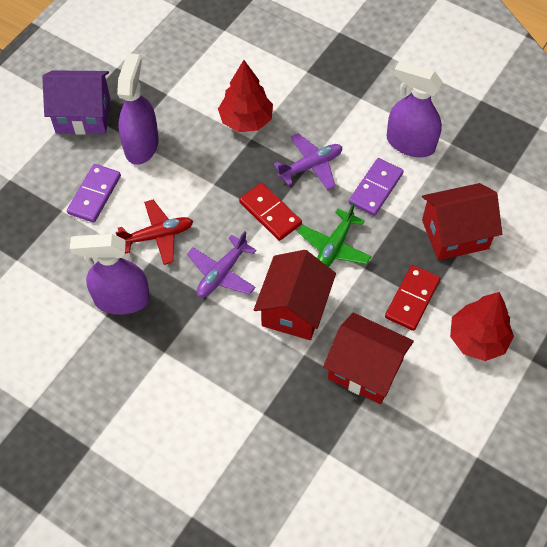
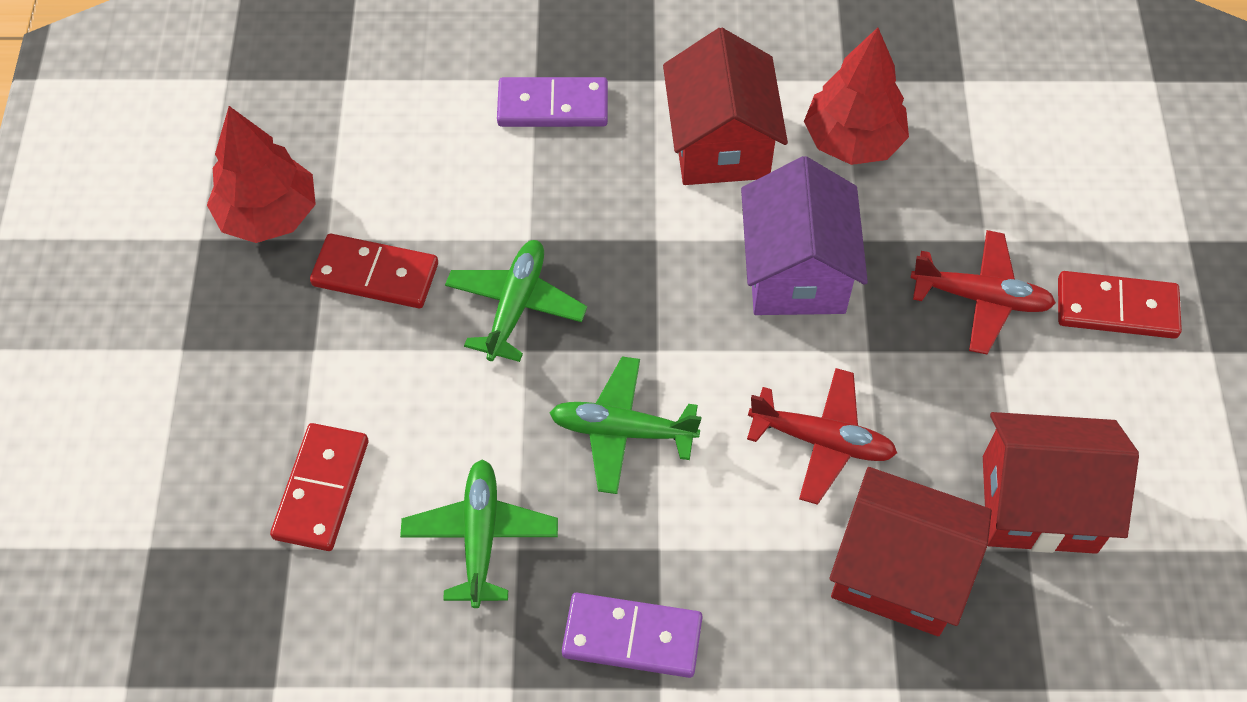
green plane: 1 -> 3
purple plane: 2 -> 0
purple spray bottle: 3 -> 0
red domino: 2 -> 3
red plane: 1 -> 2

